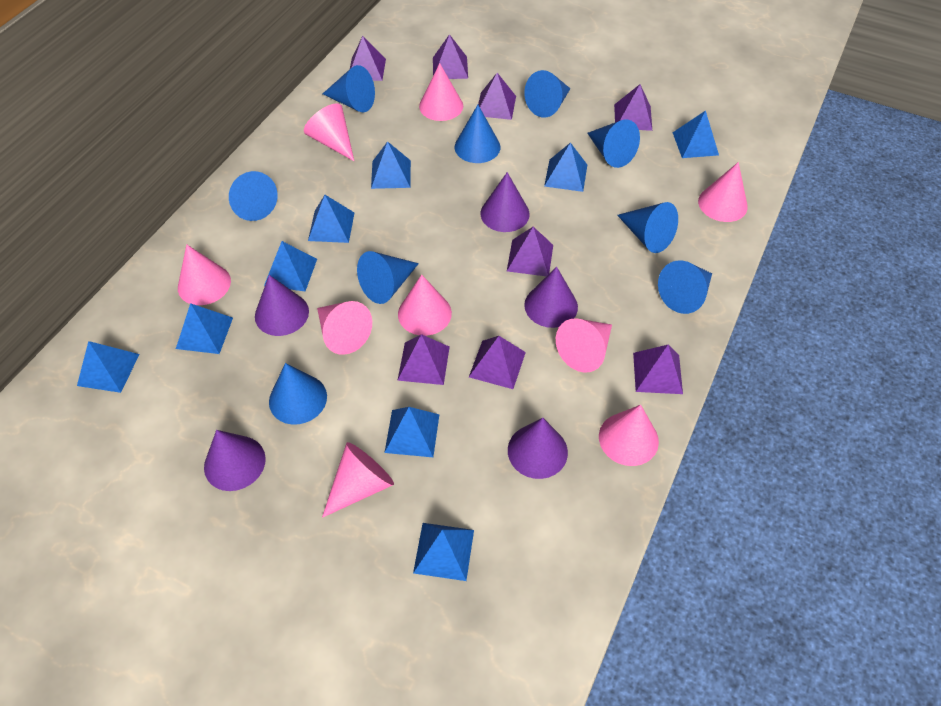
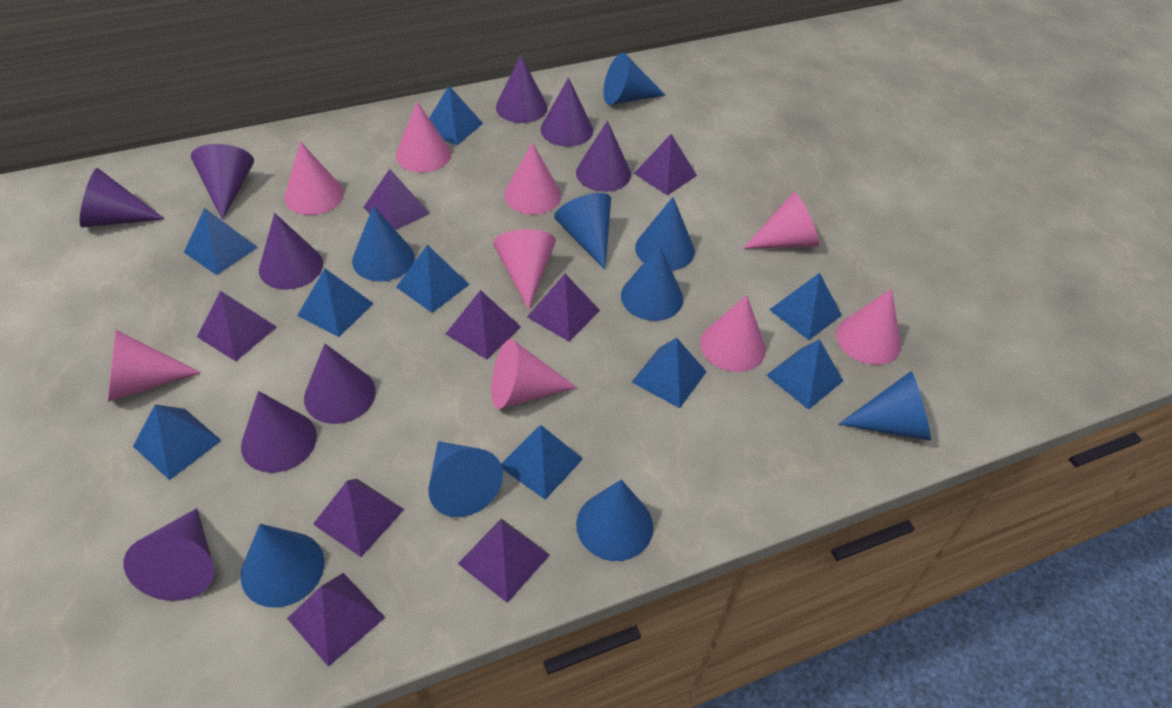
purple cone: 5 -> 9

